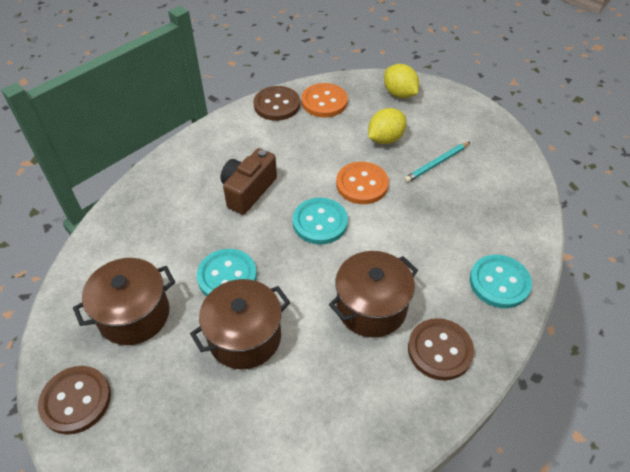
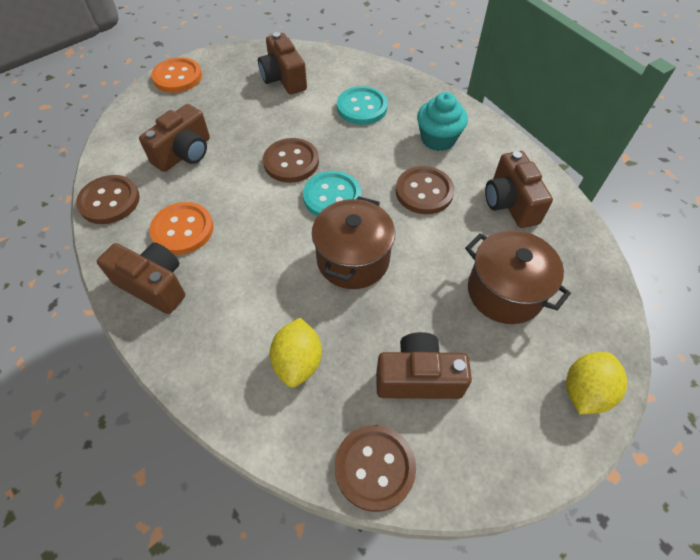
brown button: 3 -> 4
brown camera: 1 -> 5
brown pot: 3 -> 2
turquoise button: 3 -> 2
turquoise cupcake: 0 -> 1
turquoise pencil: 1 -> 0

